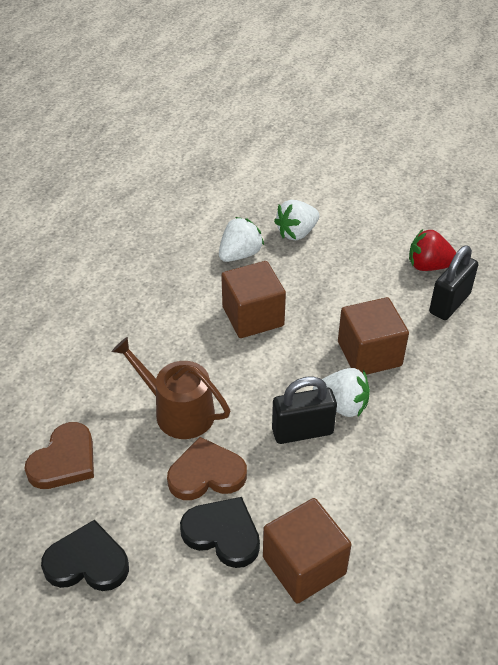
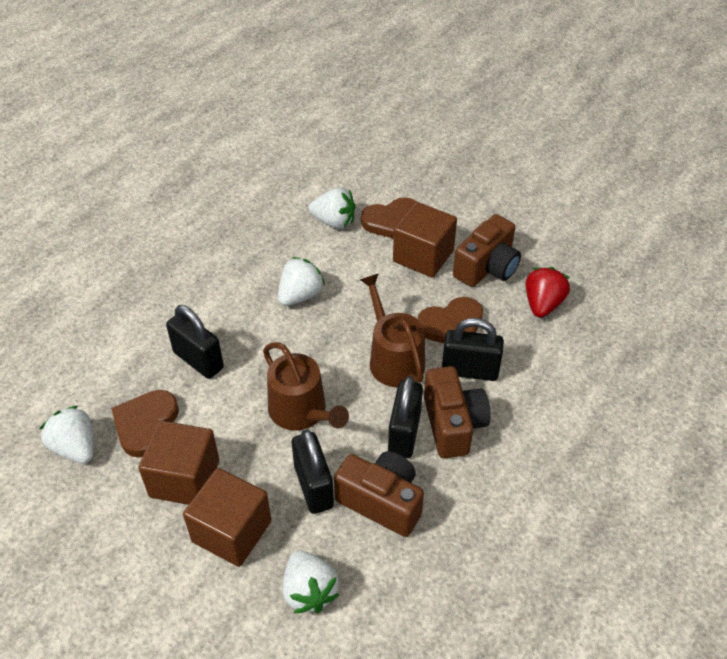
black heart: 2 -> 0
black padlock: 2 -> 4
brown camera: 0 -> 3
brown heart: 2 -> 3
brown watering can: 1 -> 2
white strawberry: 3 -> 4

